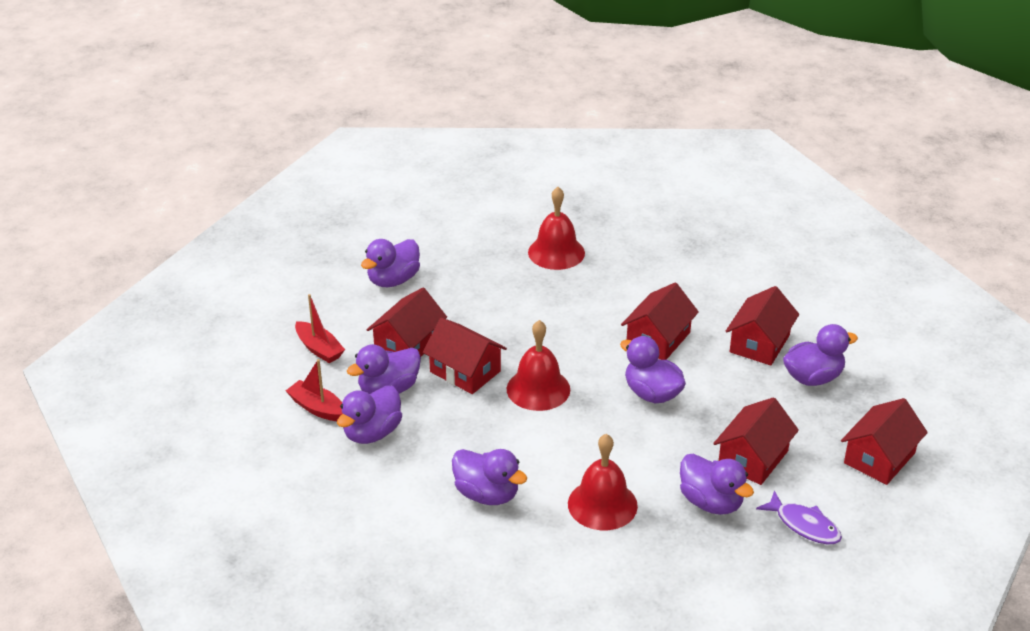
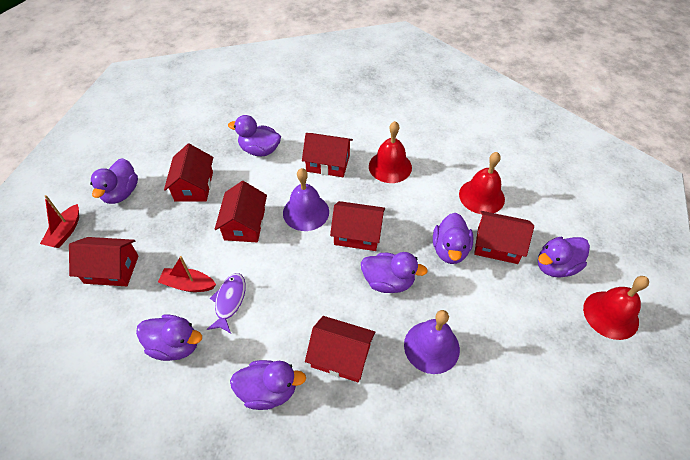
purple bell: 0 -> 2
red house: 6 -> 7

